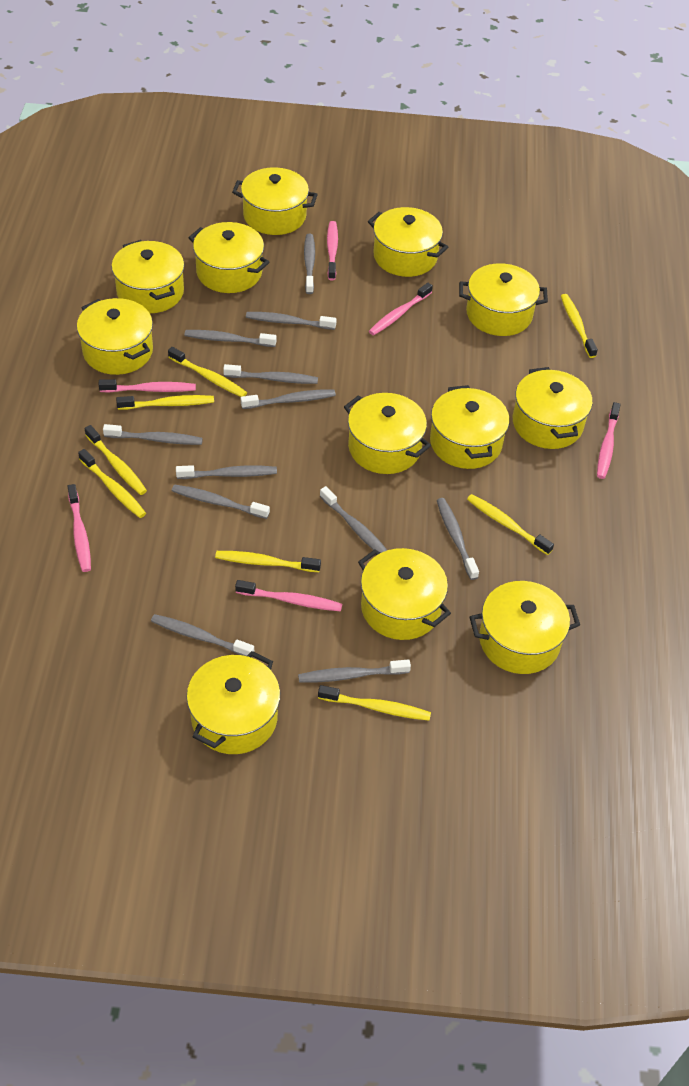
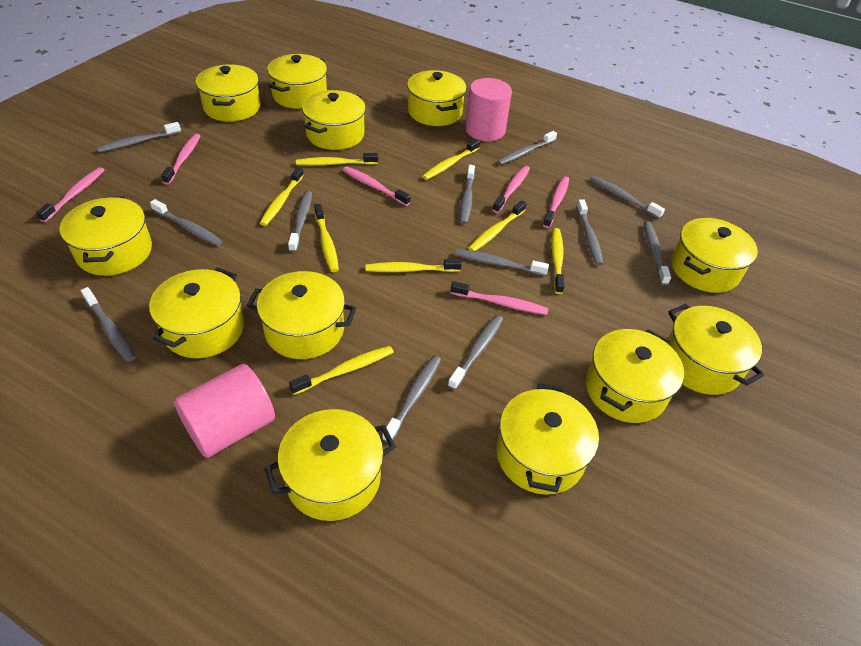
pink cylinder: 0 -> 2

